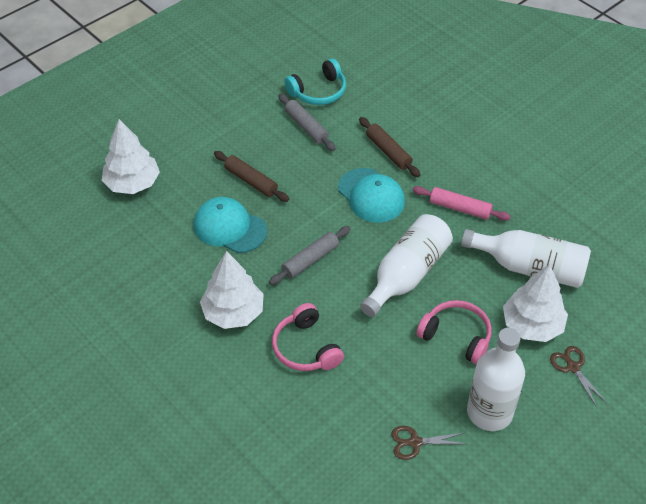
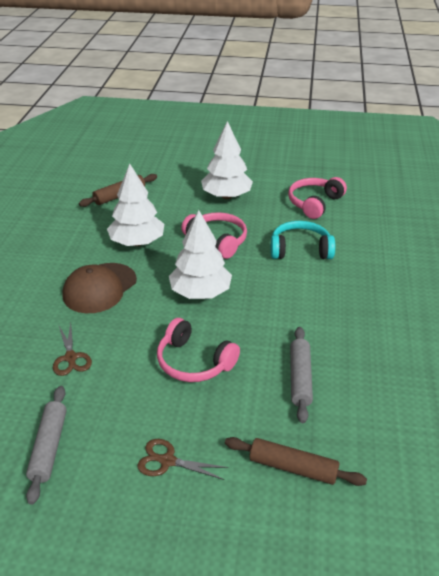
brown cap: 0 -> 1
pink headphones: 2 -> 3
pink rolling pin: 1 -> 0
turquoise cap: 2 -> 0
white bottle: 3 -> 0

